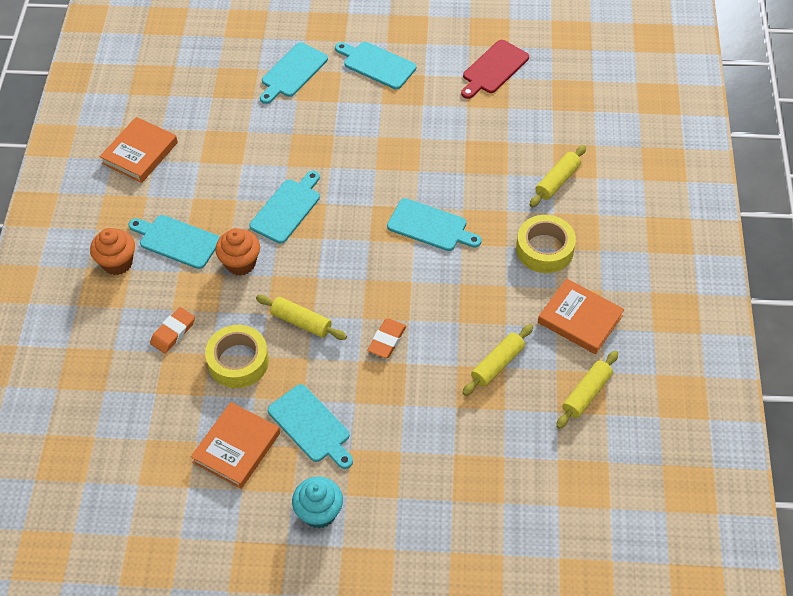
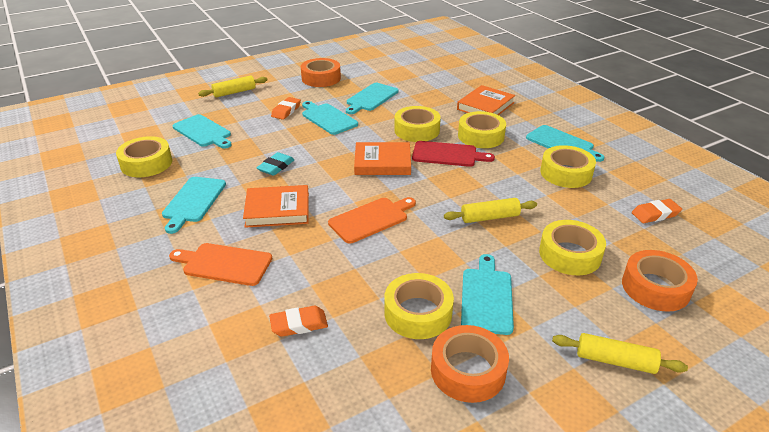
orange cupcake: 2 -> 0
orange cutting board: 0 -> 2
orange eraser: 2 -> 3
orange tape: 0 -> 3
turquoise cupcake: 1 -> 0
turquoise eraser: 0 -> 1
yellow rolling pin: 4 -> 3
yellow tape: 2 -> 6

